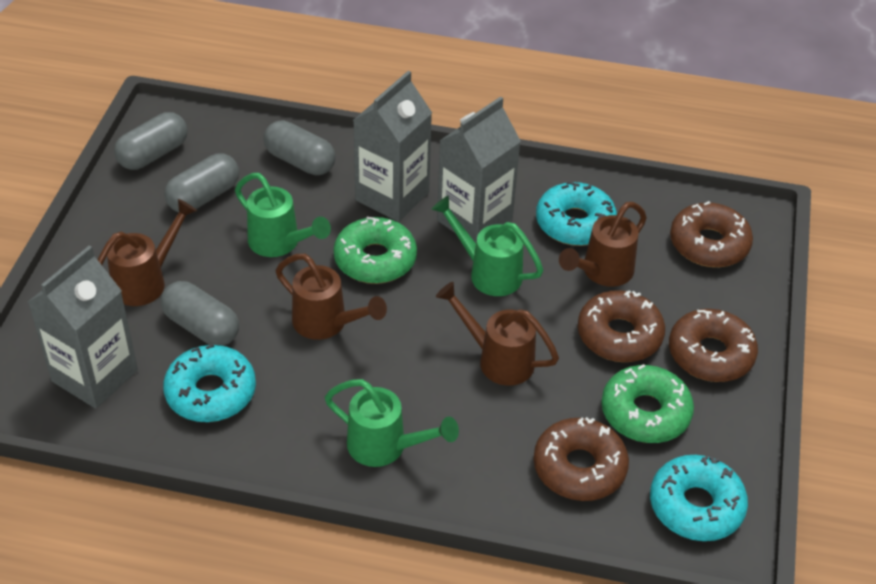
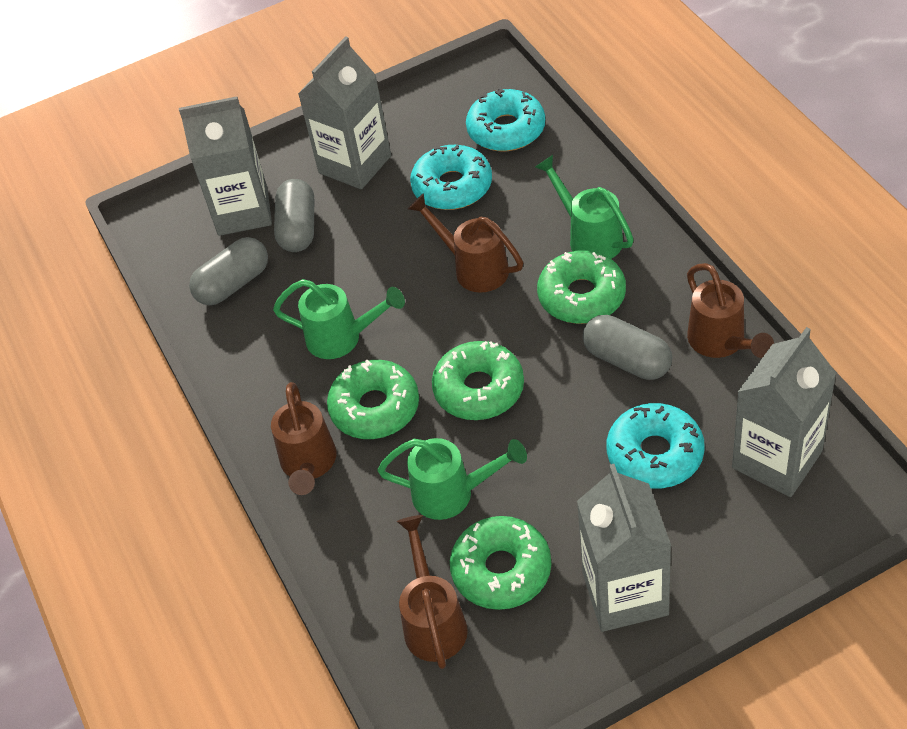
brown donut: 4 -> 0
green donut: 2 -> 4
grey capsule: 4 -> 3
grey carton: 3 -> 4

